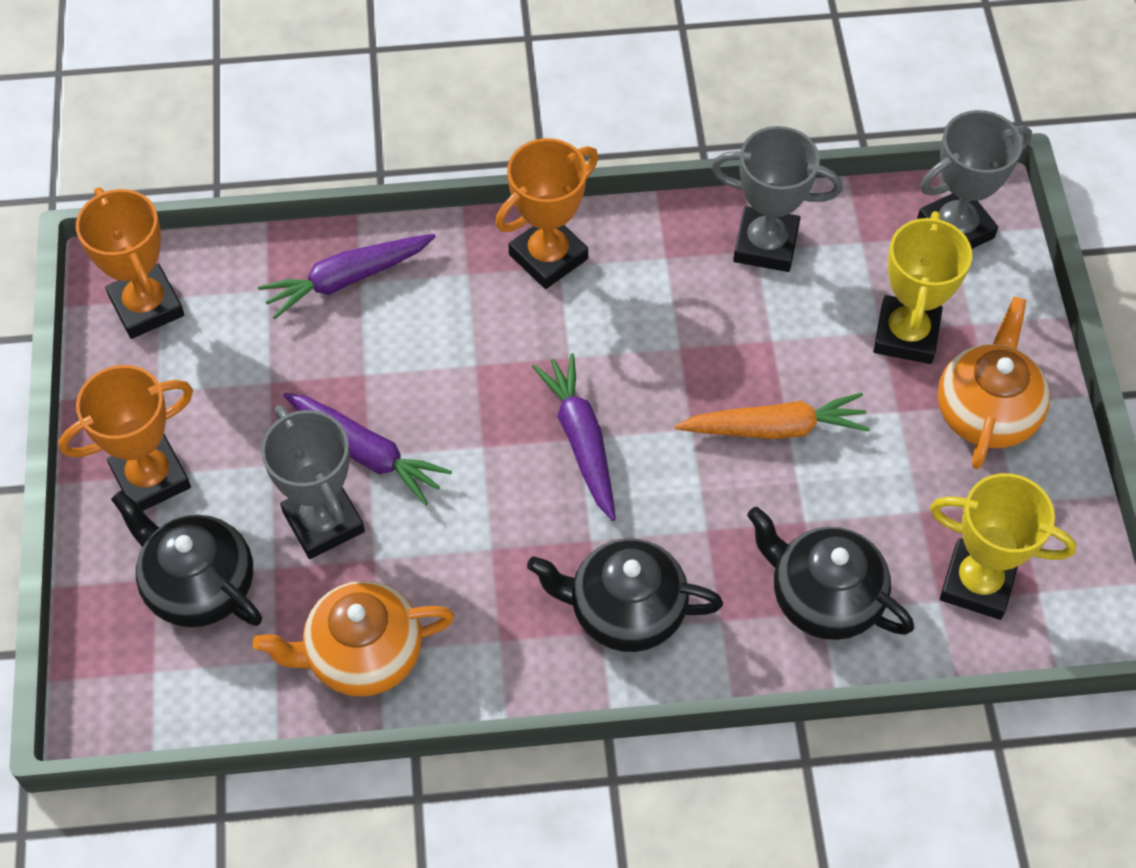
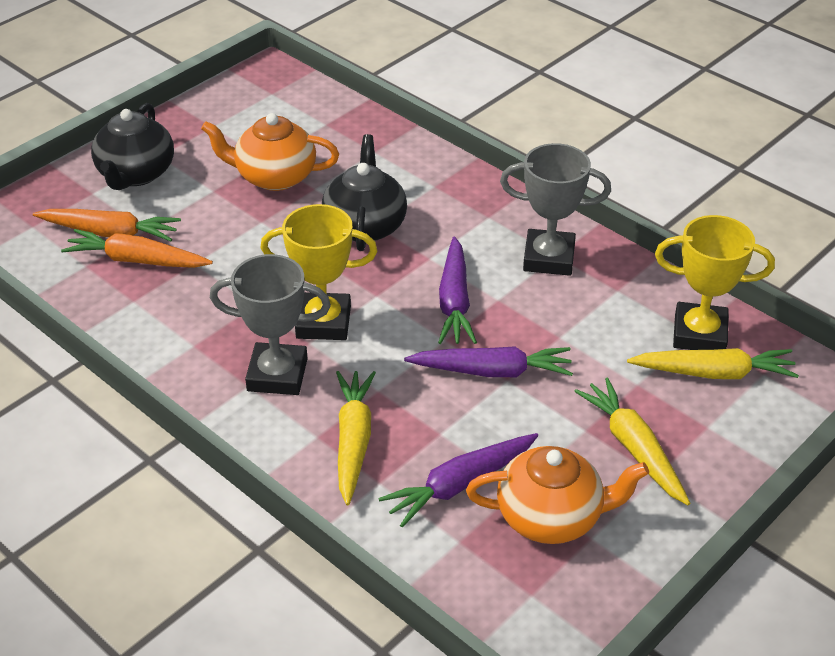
black teapot: 3 -> 2
grey trophy: 3 -> 2
orange carrot: 1 -> 2
orange trophy: 3 -> 0
yellow carrot: 0 -> 3

